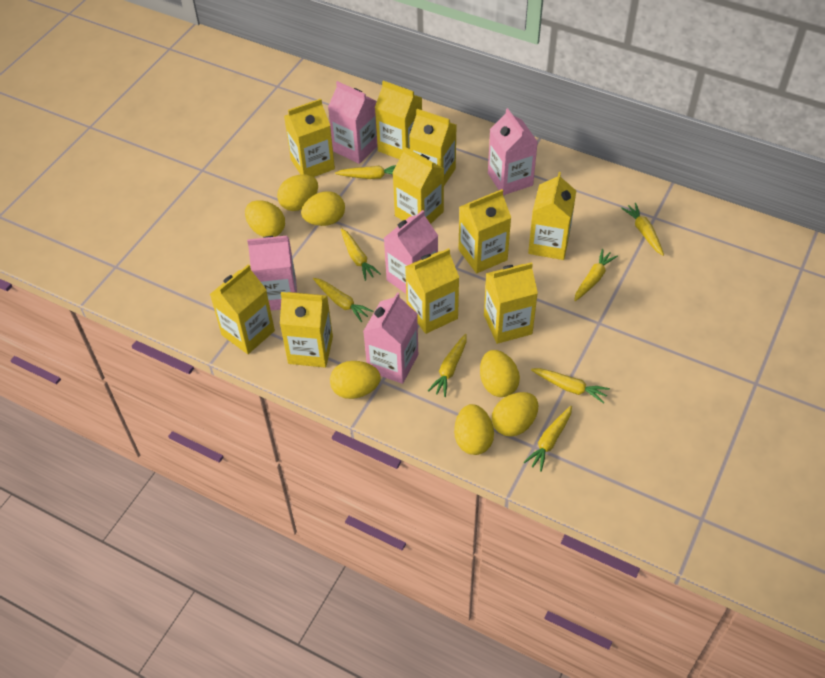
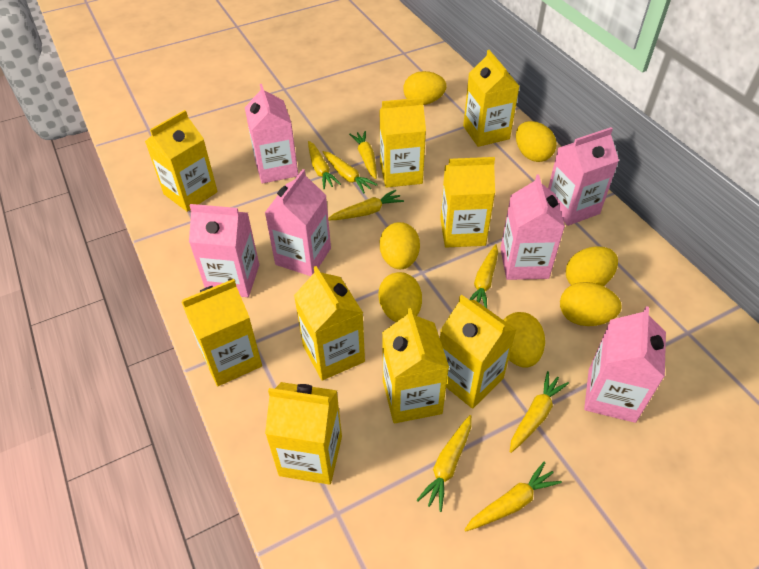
pink carton: 5 -> 6
yellow carton: 10 -> 9

